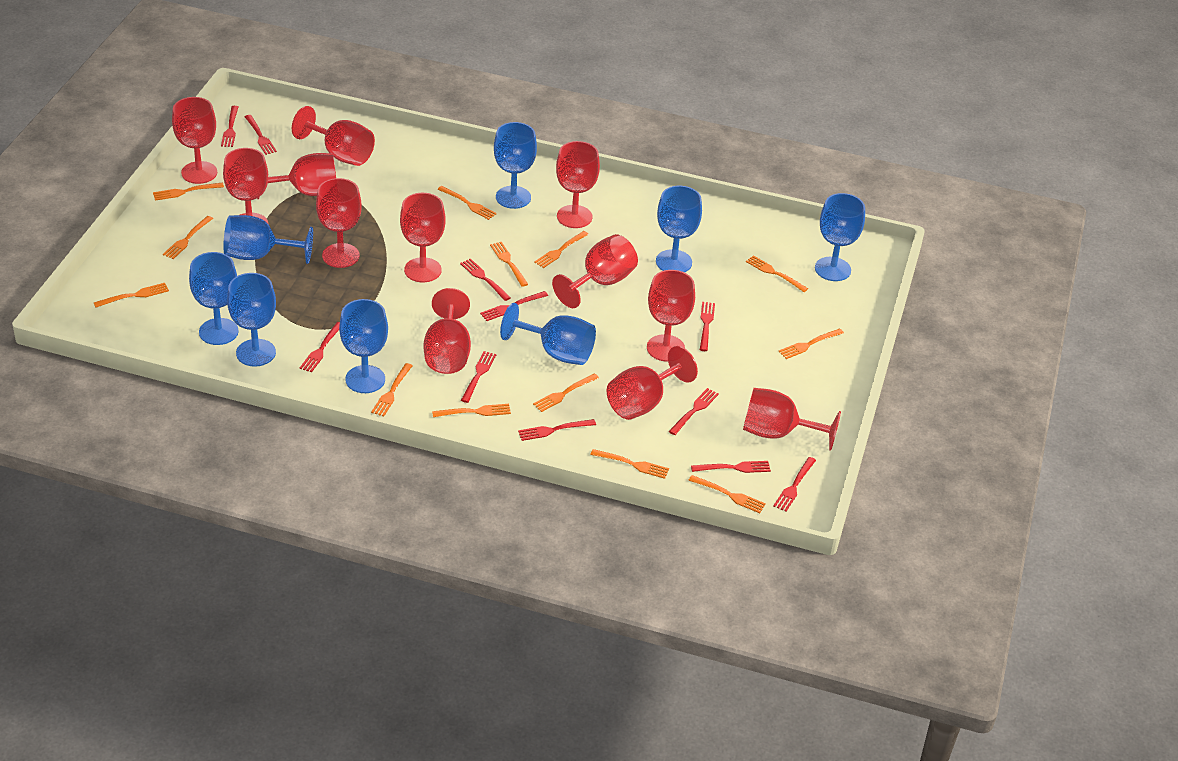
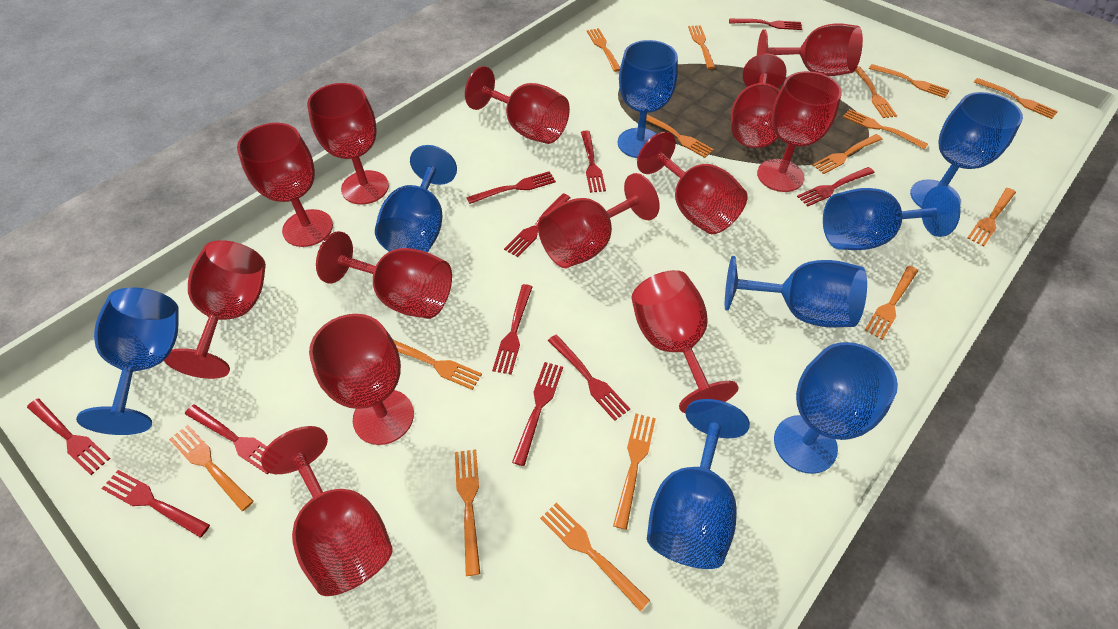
orange fork: 13 -> 15
red goblet: 12 -> 13

